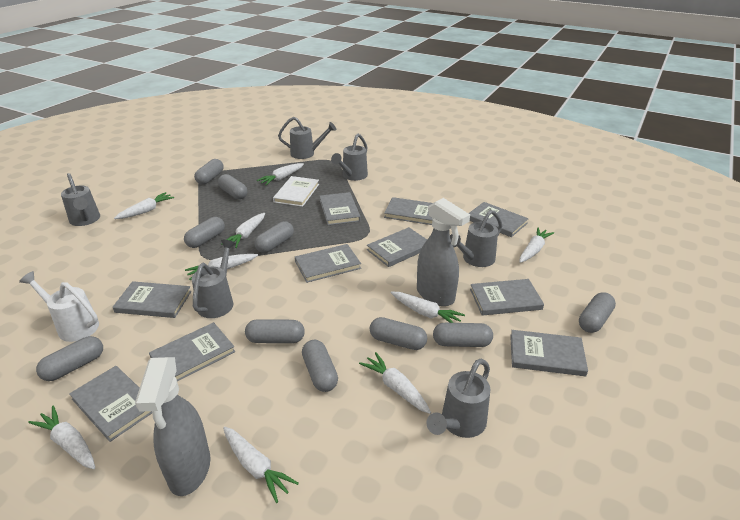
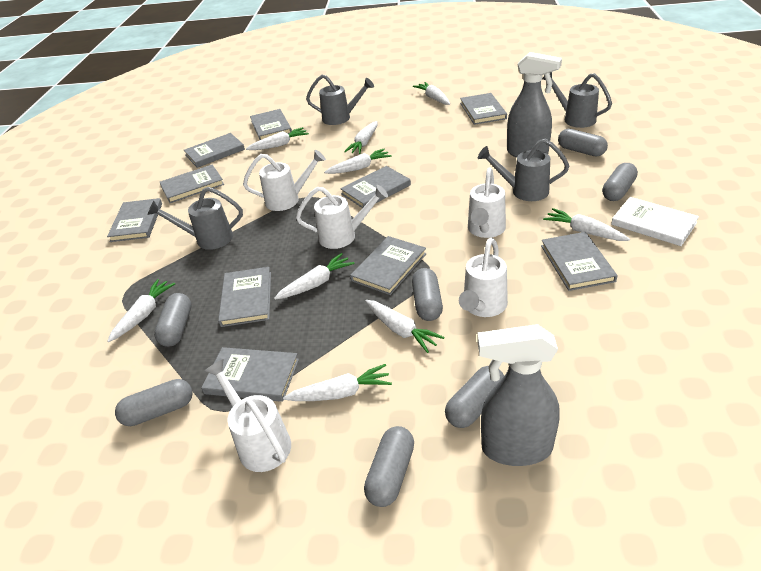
grey capsule: 10 -> 7
grey watering can: 6 -> 4
white watering can: 1 -> 5

